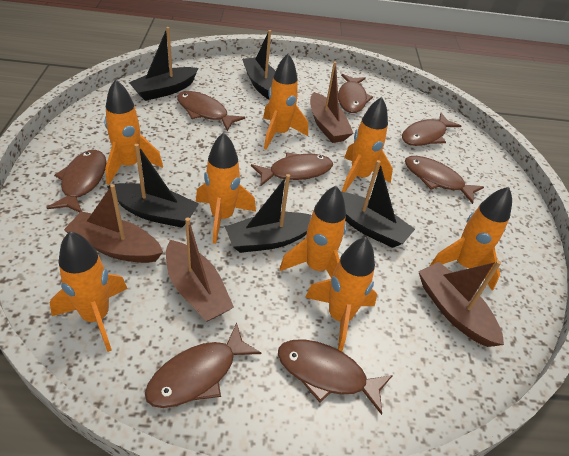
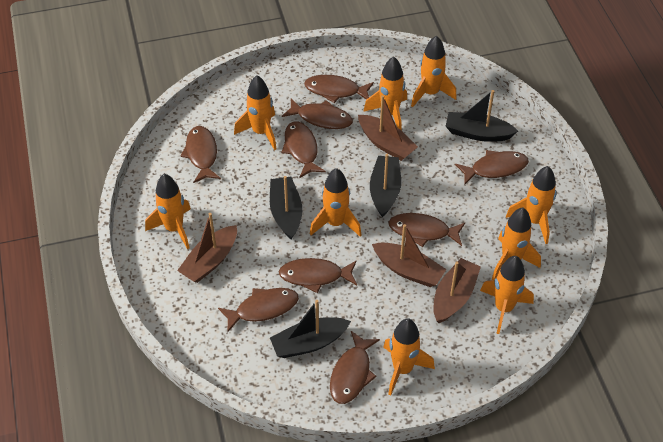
black boat: 5 -> 4
brown fish: 8 -> 9
orange rocket: 8 -> 9

